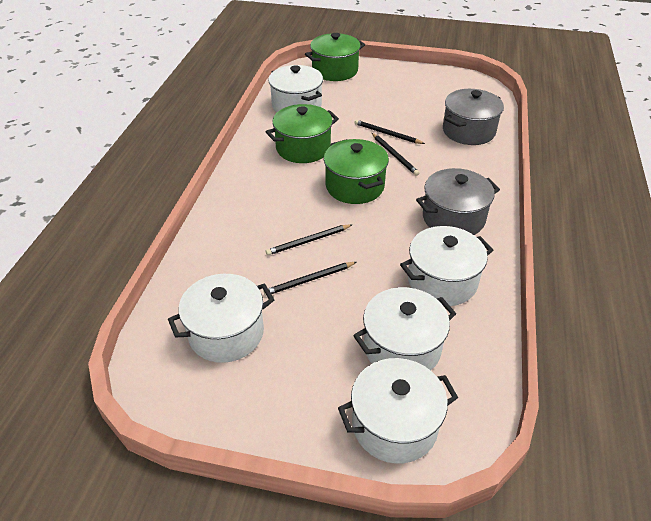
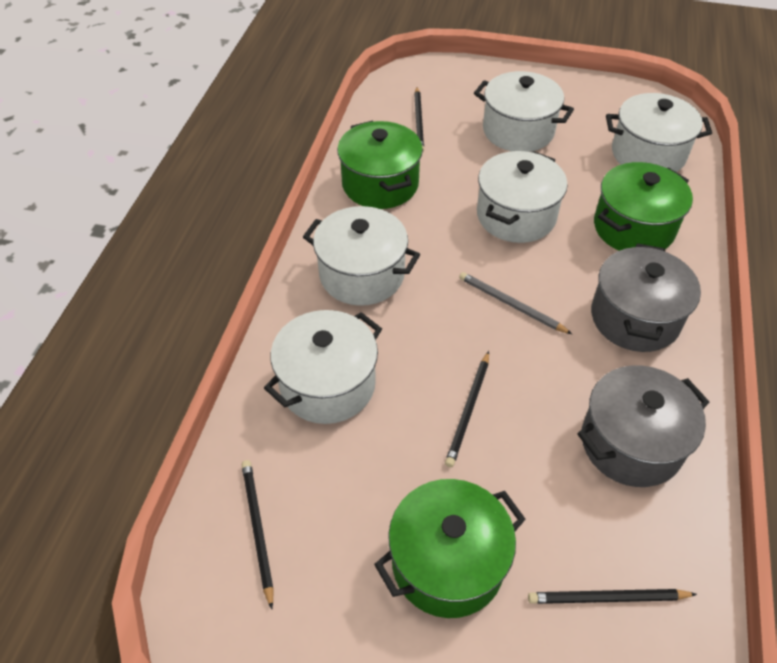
grey pencil: 0 -> 1

